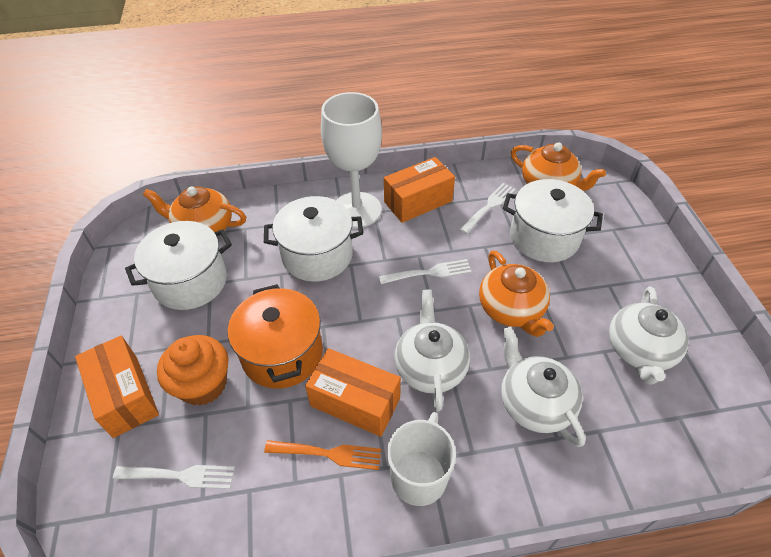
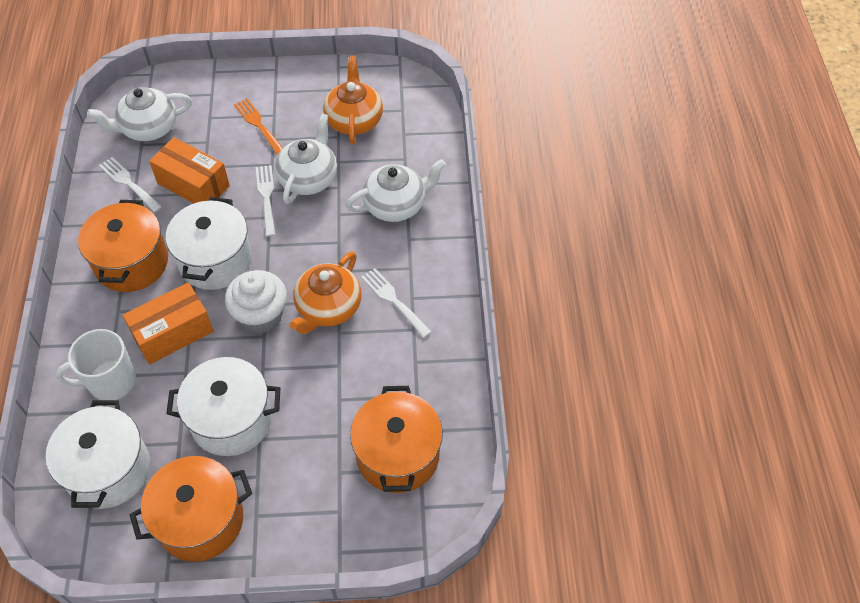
orange box: 3 -> 2
orange cupcake: 1 -> 0
orange pot: 1 -> 3
orange teapot: 3 -> 2
white cupcake: 0 -> 1
white goblet: 1 -> 0

